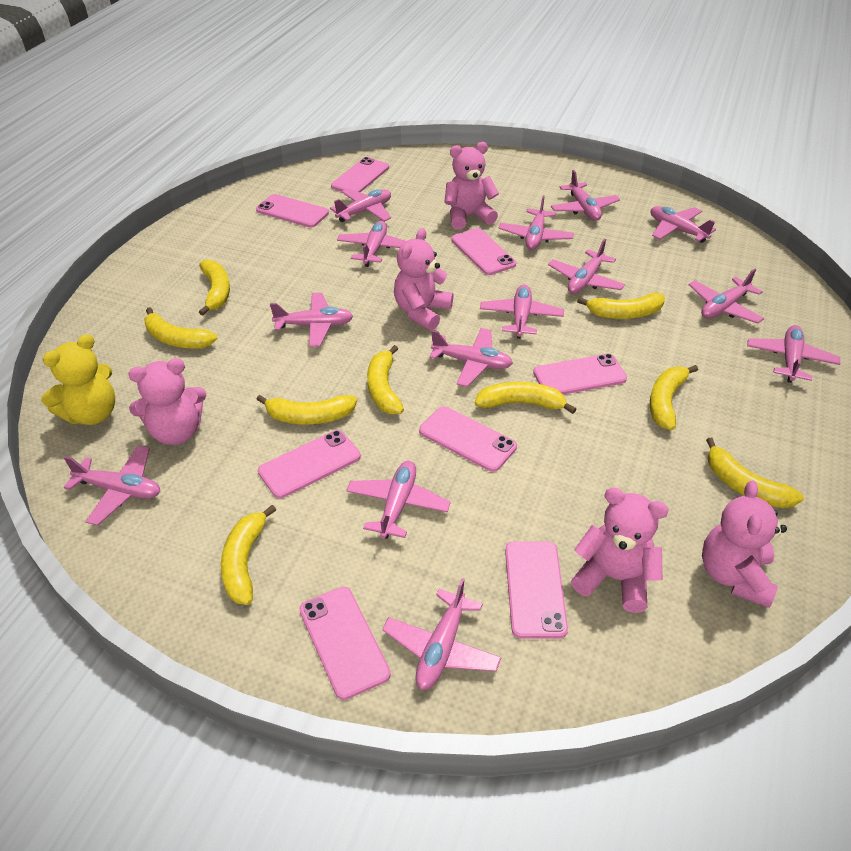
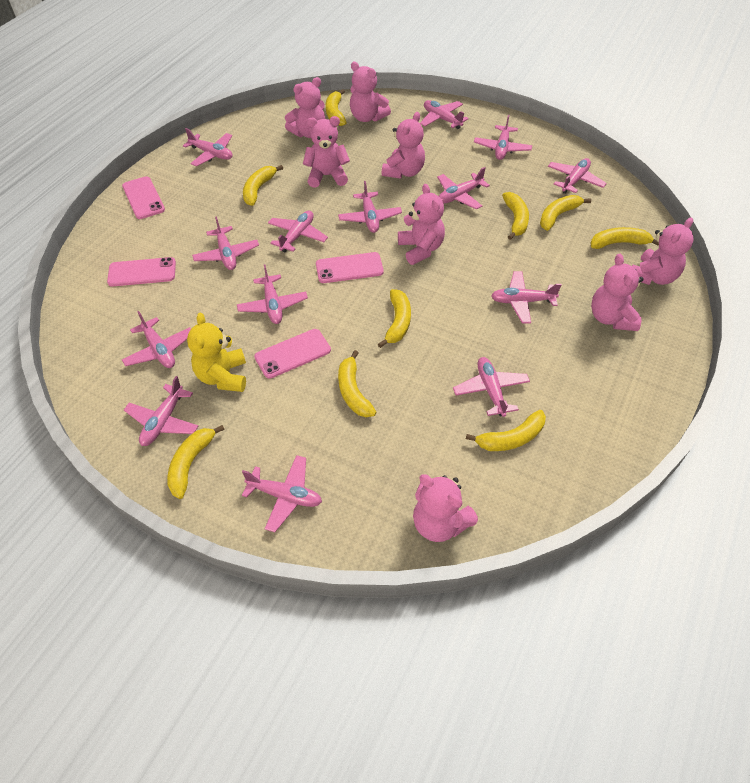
pink phone: 8 -> 4
pink teddy bear: 5 -> 8

